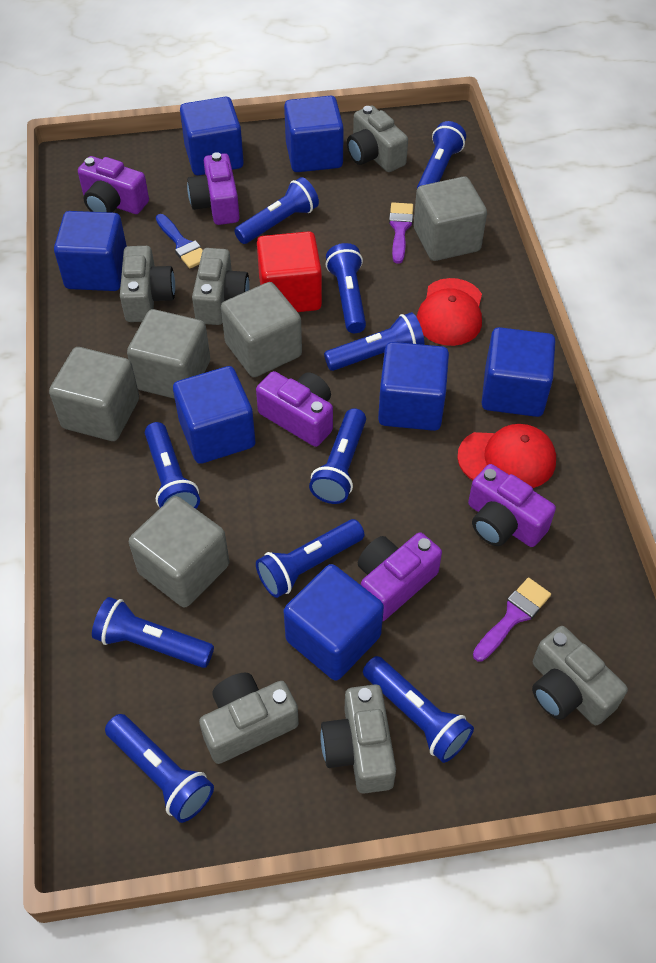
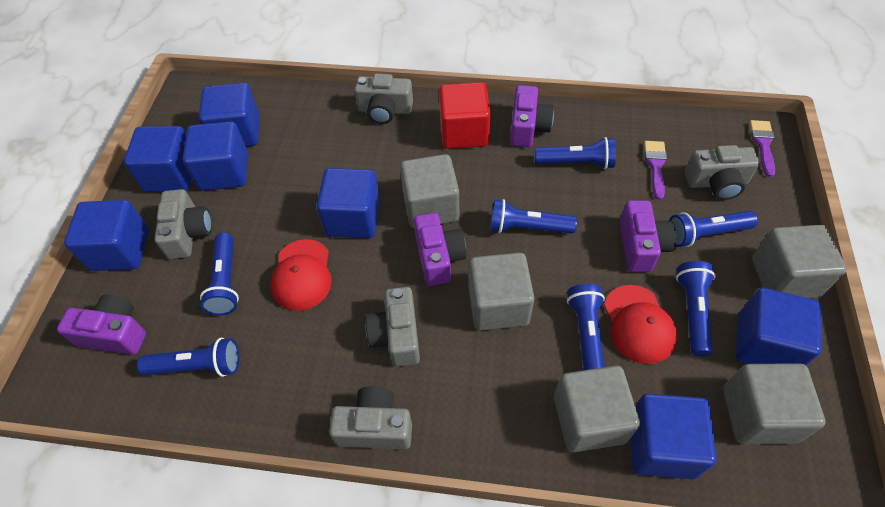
blue brush: 1 -> 0
blue flashlight: 10 -> 7
grey camera: 6 -> 5
purple camera: 5 -> 4

